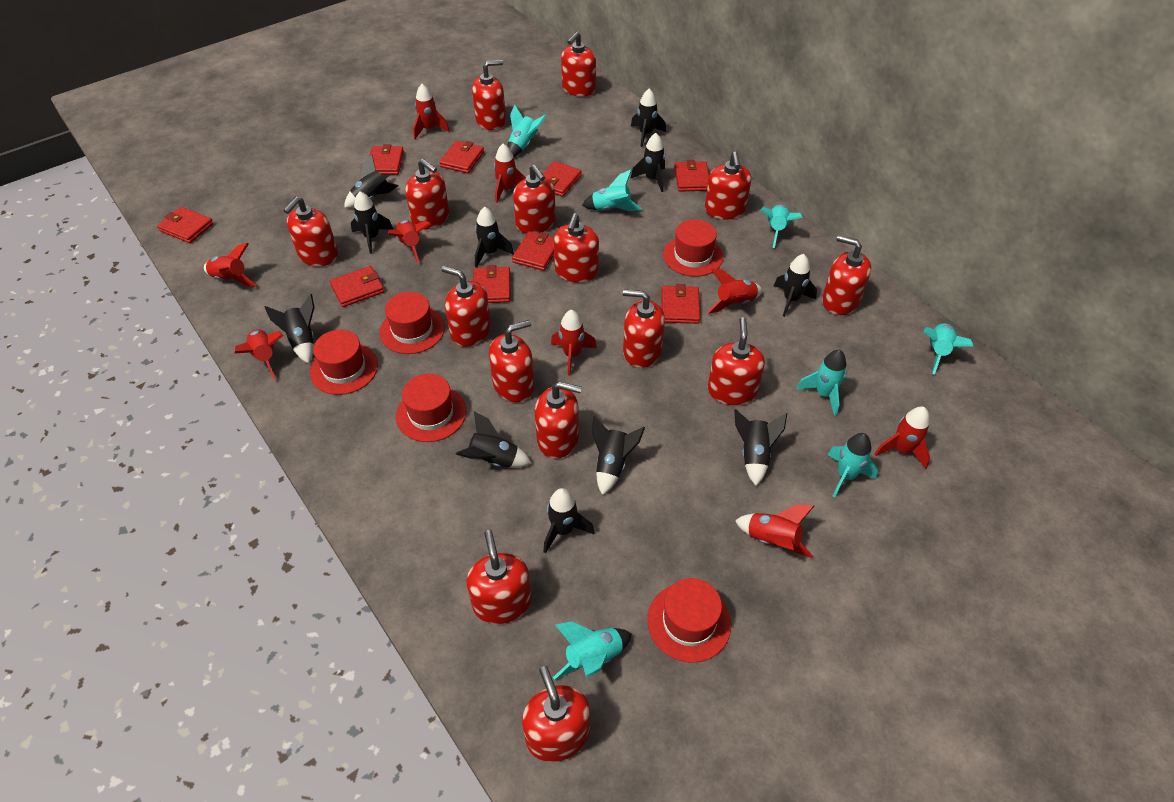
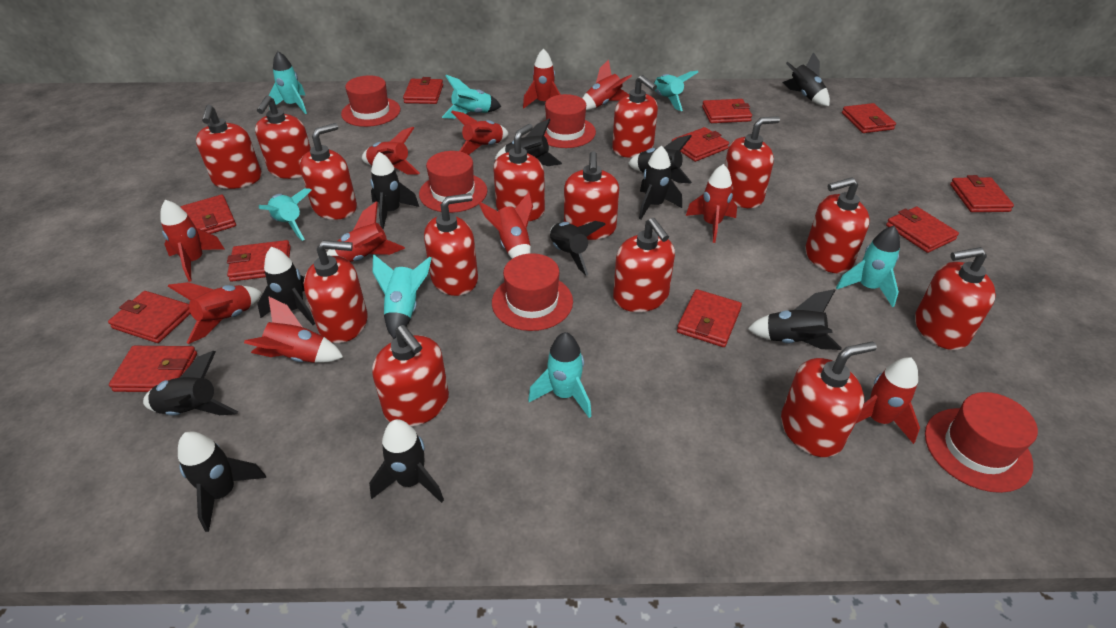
red rocket: 9 -> 11
red soap dispenser: 15 -> 14
red wallet: 9 -> 11

